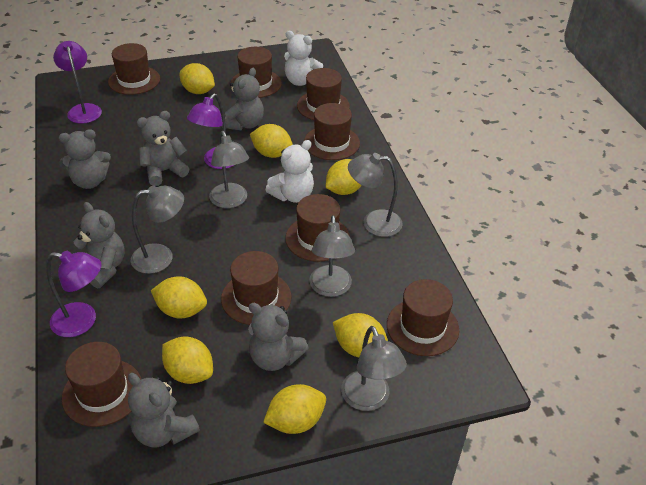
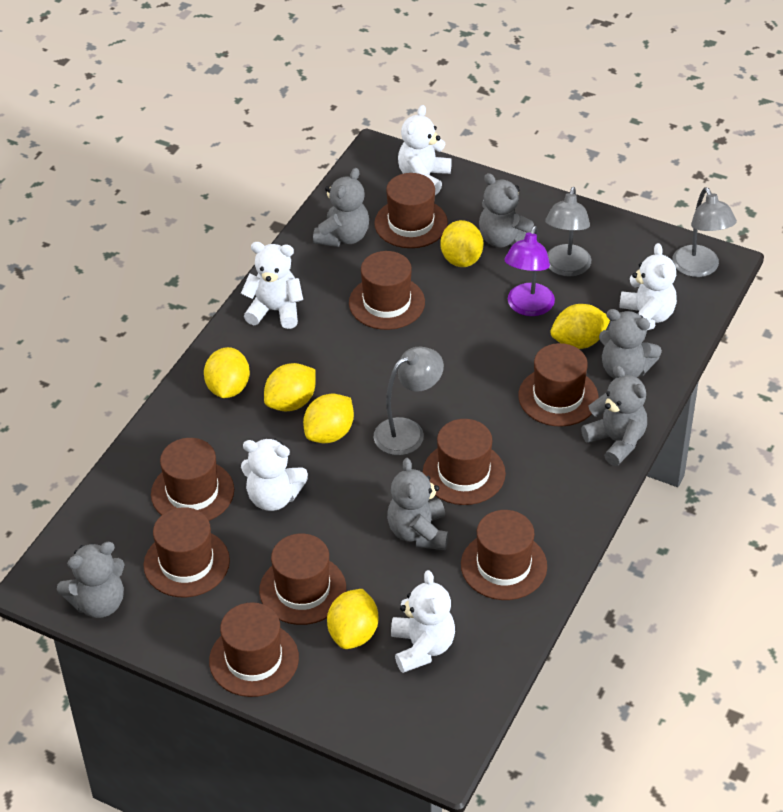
brown hat: 8 -> 9
grey lamp: 5 -> 3
purple lamp: 3 -> 1
white teddy bear: 2 -> 5
yellow lemon: 7 -> 6

